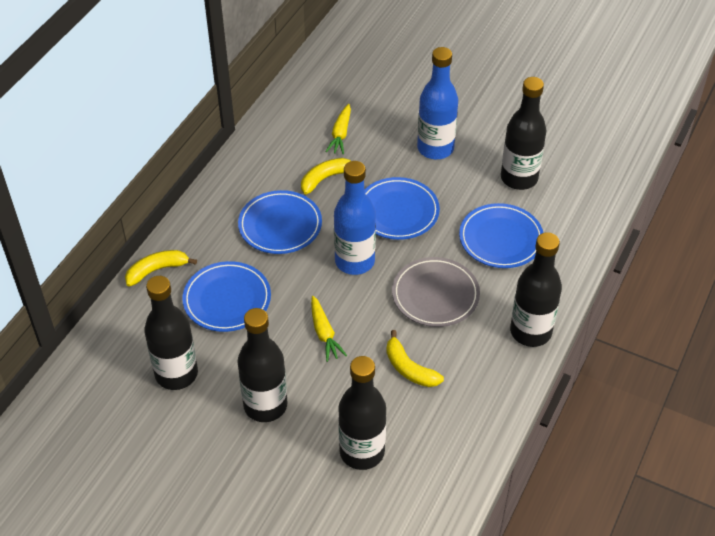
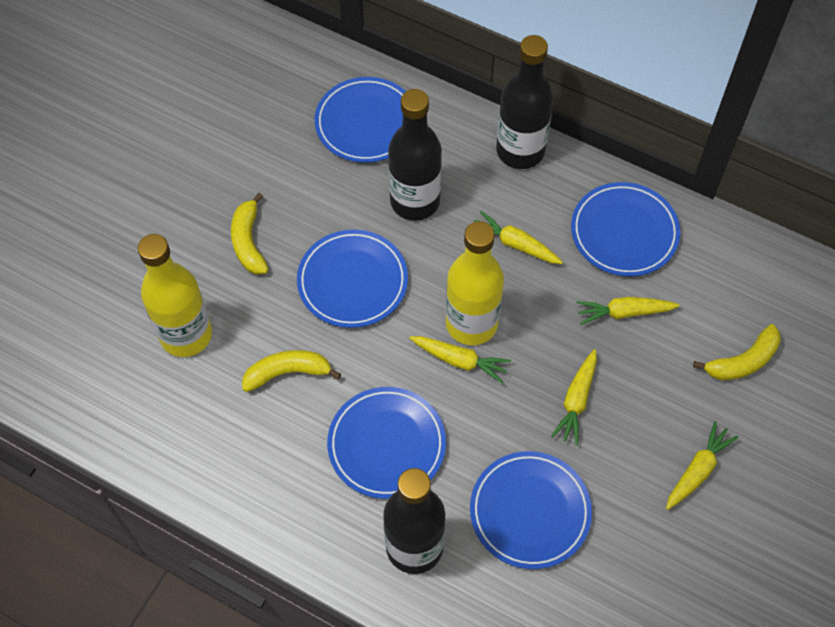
black bottle: 5 -> 3
blue bottle: 2 -> 0
blue plate: 4 -> 5
grey plate: 1 -> 0
yellow bottle: 0 -> 2
yellow carrot: 2 -> 5

